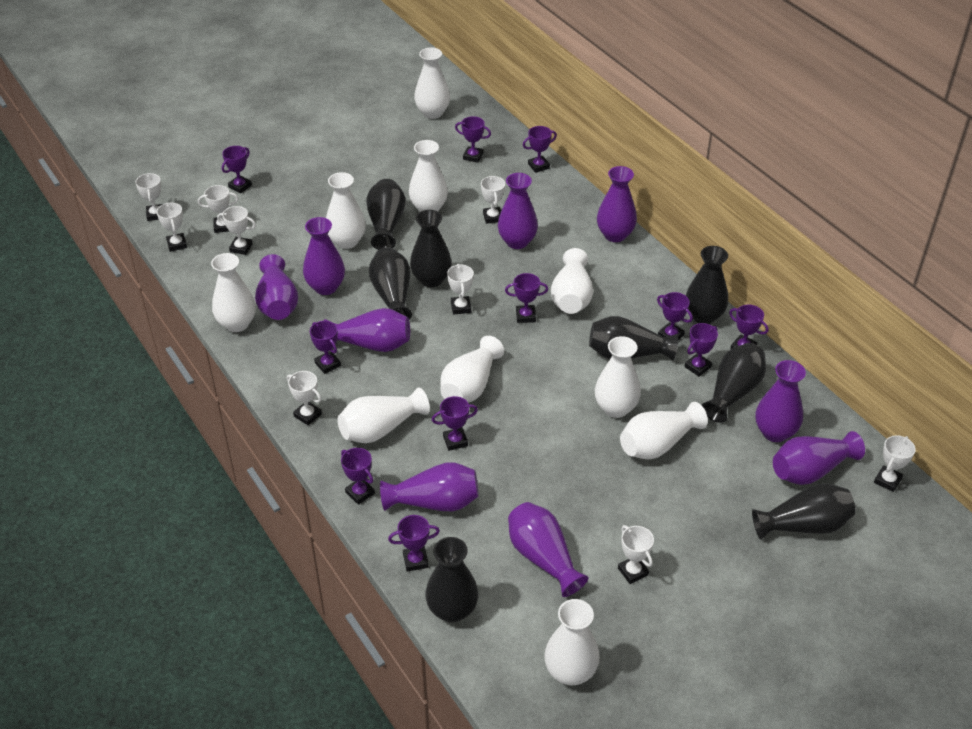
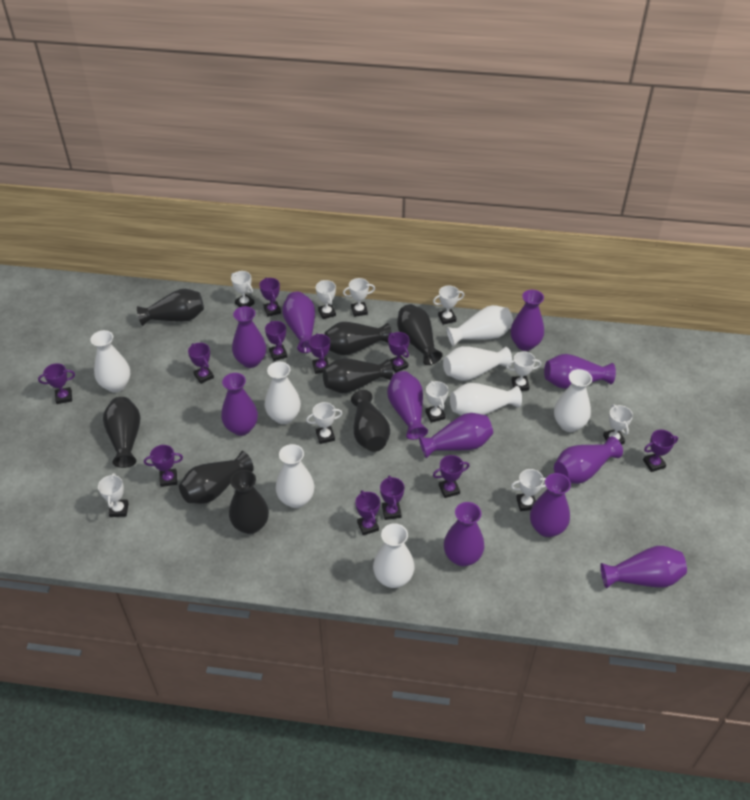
purple vase: 9 -> 11
white trophy: 9 -> 10
white vase: 10 -> 8

